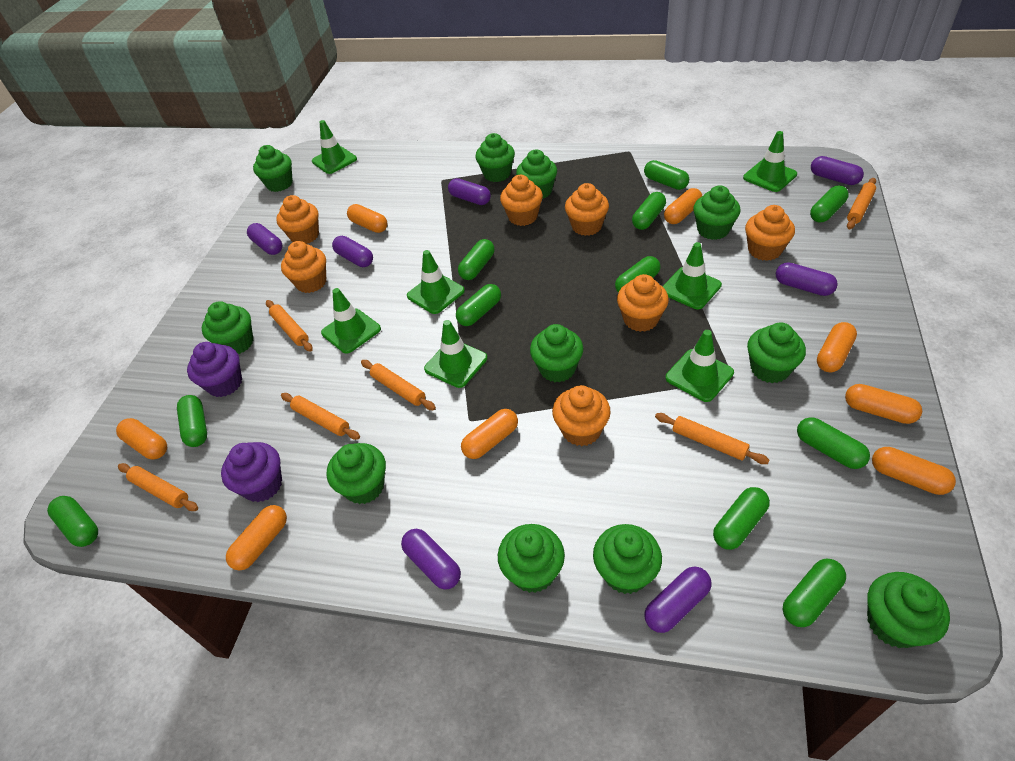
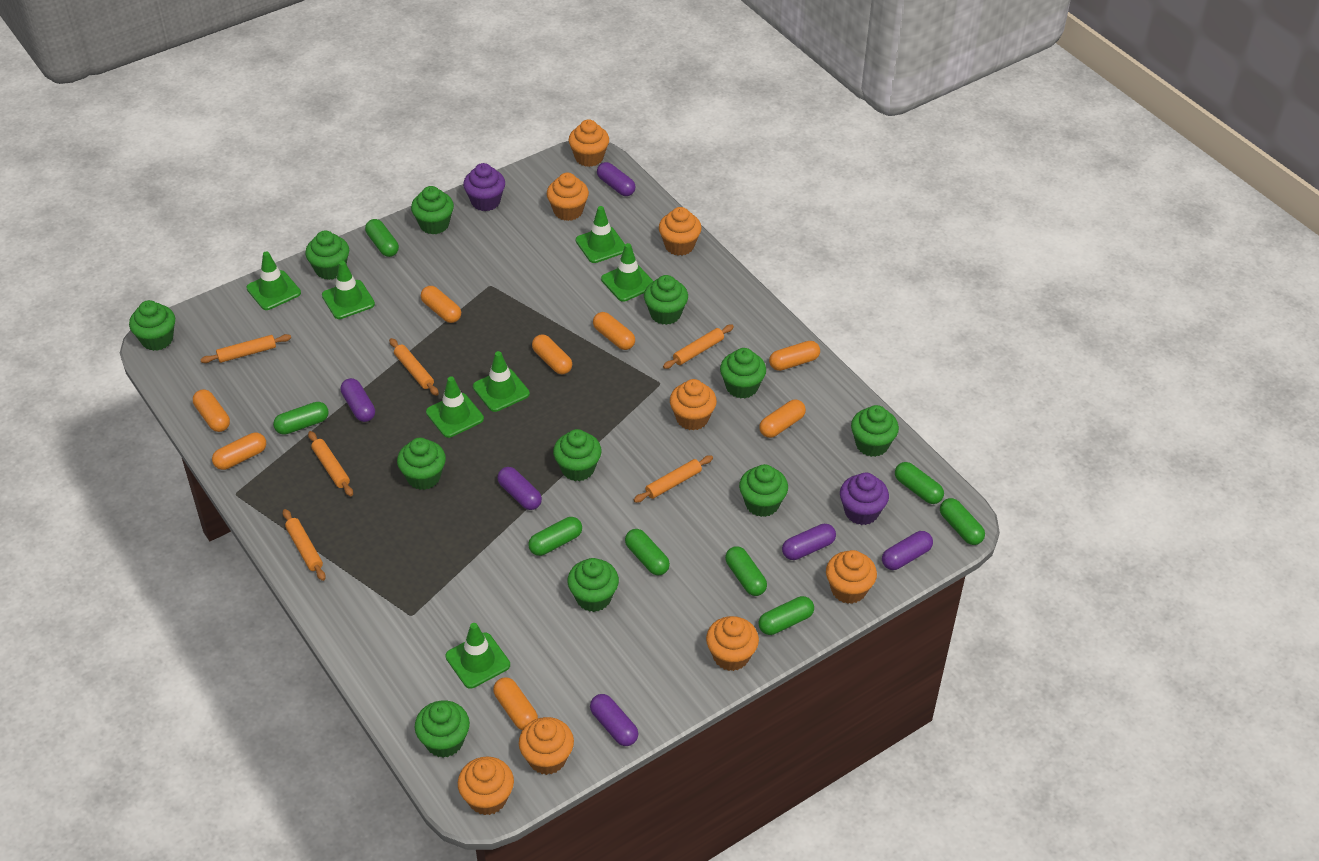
green capsule: 11 -> 8
orange cupcake: 7 -> 8
purple capsule: 7 -> 6

